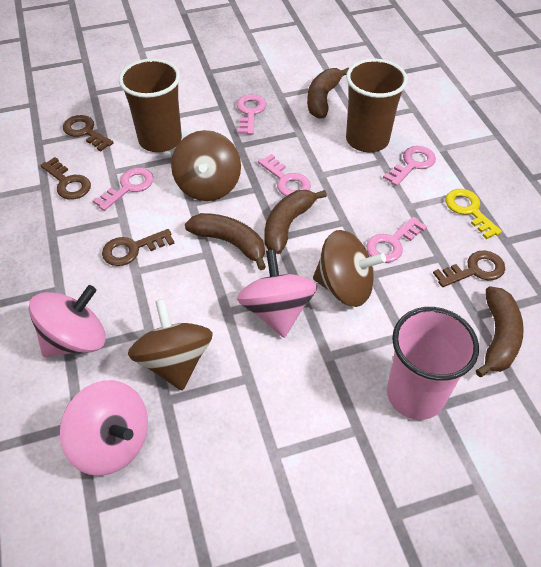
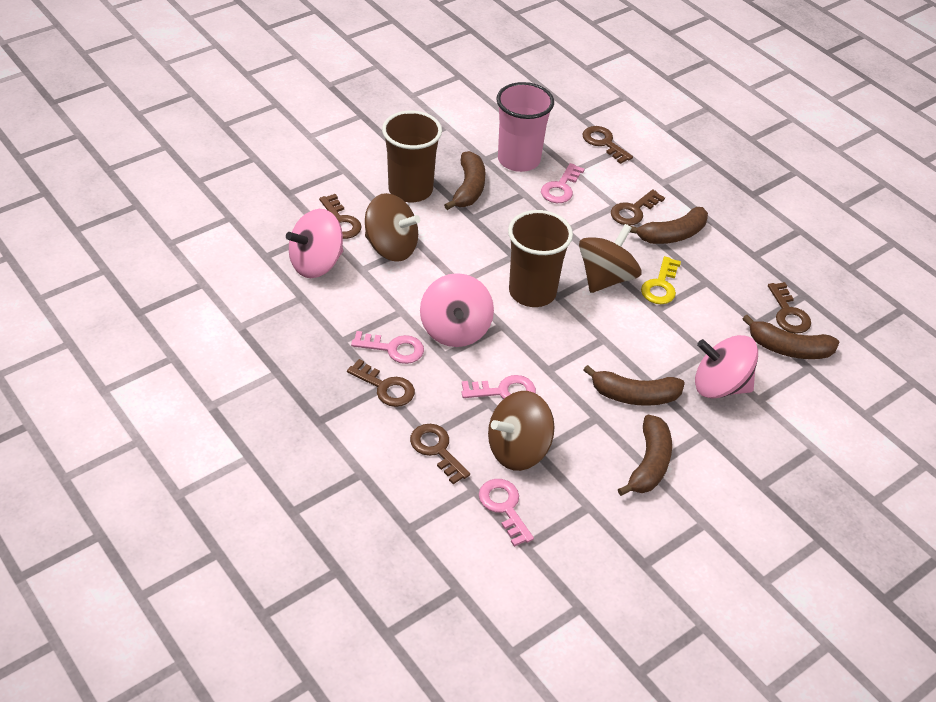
brown banana: 4 -> 5
brown key: 4 -> 6
pink key: 5 -> 4

